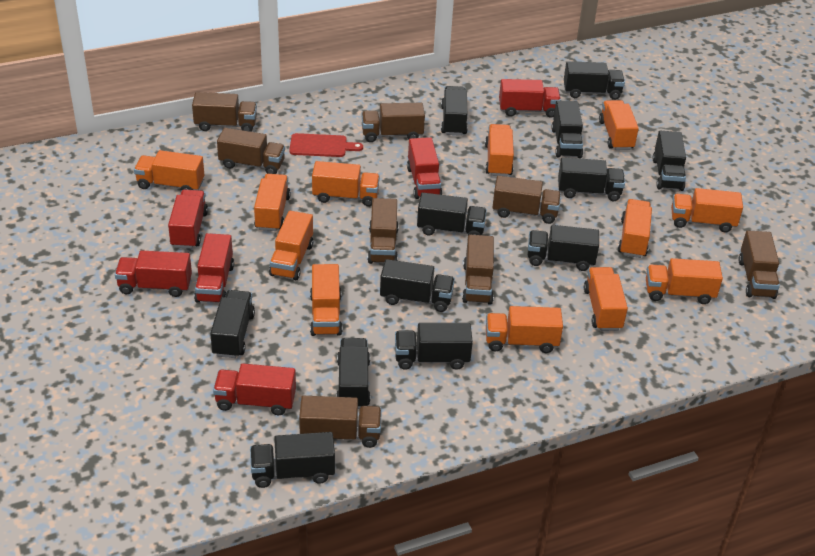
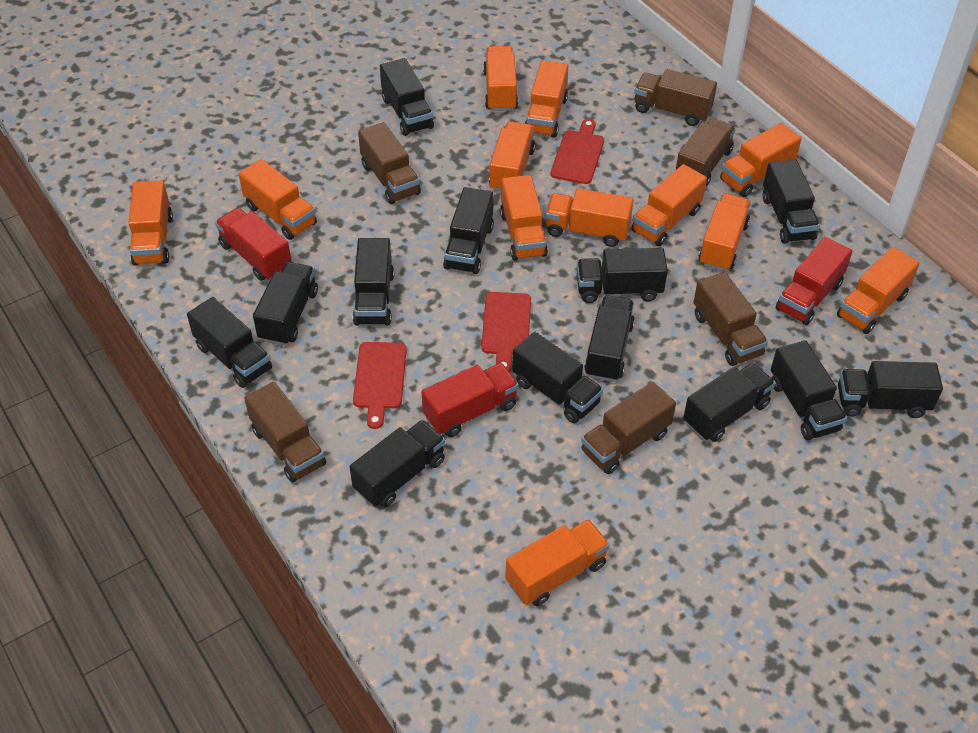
black truck: 12 -> 13
brown truck: 8 -> 6
red cutting board: 1 -> 3
red truck: 6 -> 3

